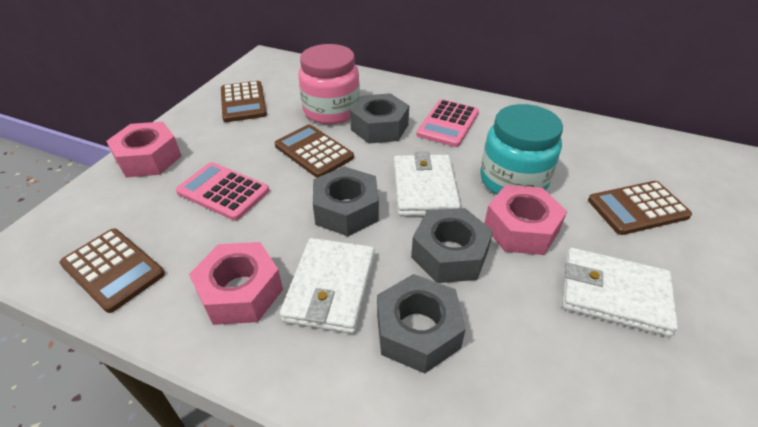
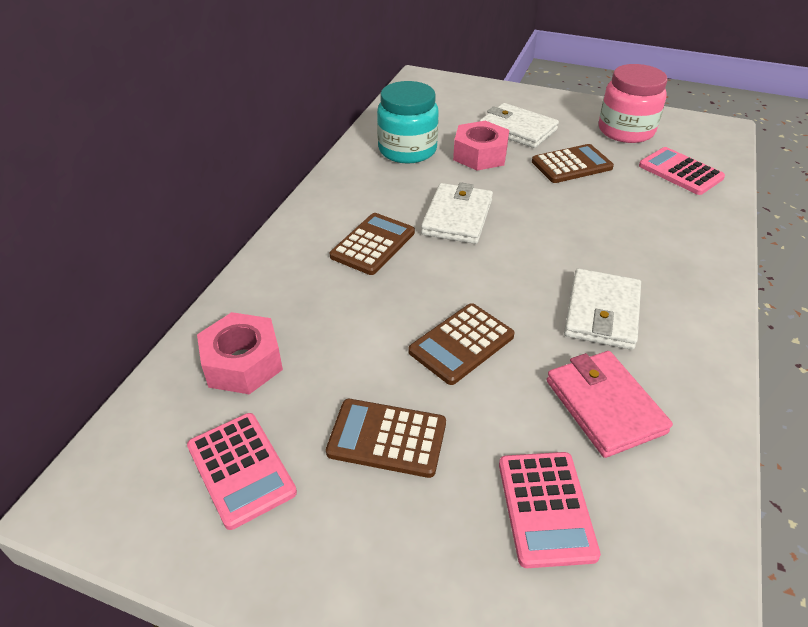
grey nut: 4 -> 0
pink calculator: 2 -> 3
pink nut: 3 -> 2
pink wallet: 0 -> 1

